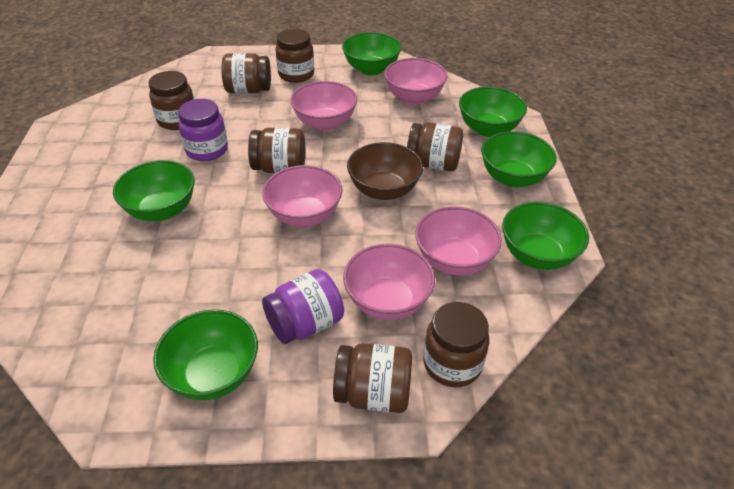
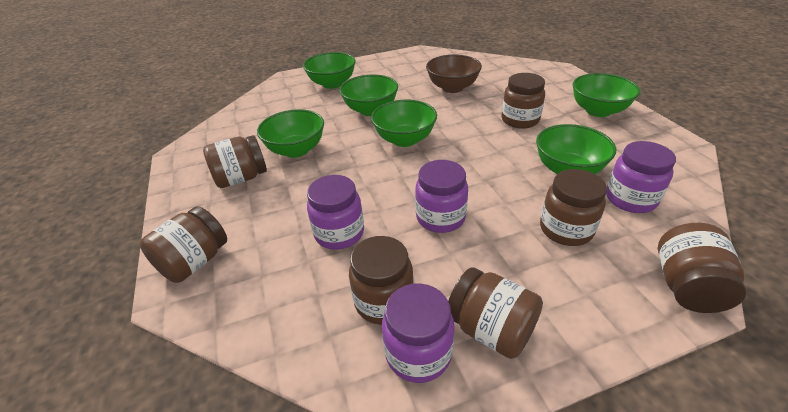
pink bowl: 5 -> 0
purple jar: 2 -> 4

